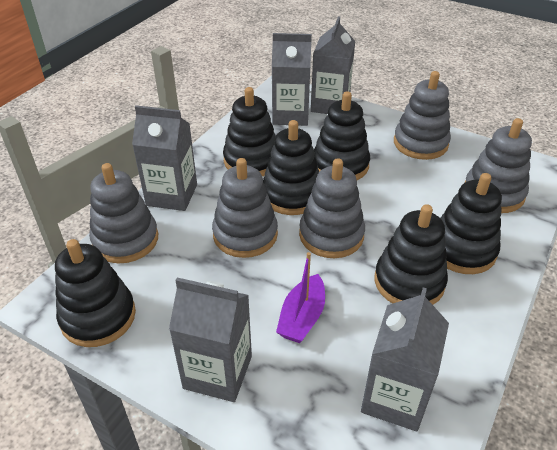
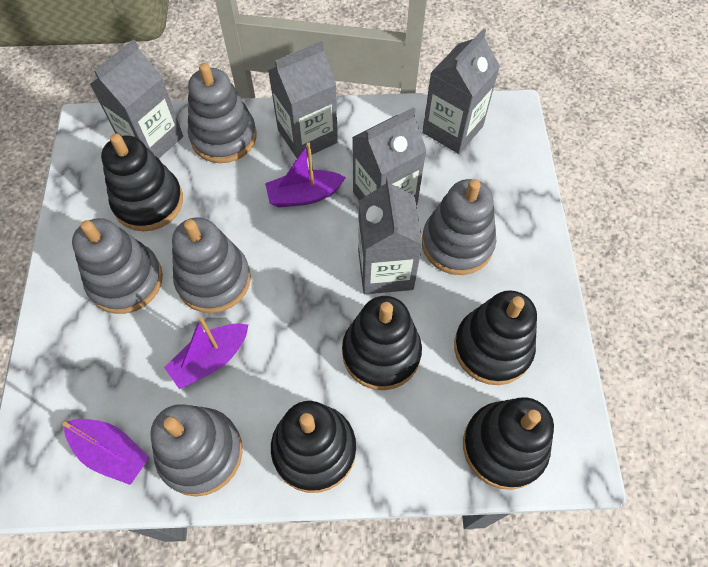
black stacking toy: 6 -> 5
purple boat: 1 -> 3

